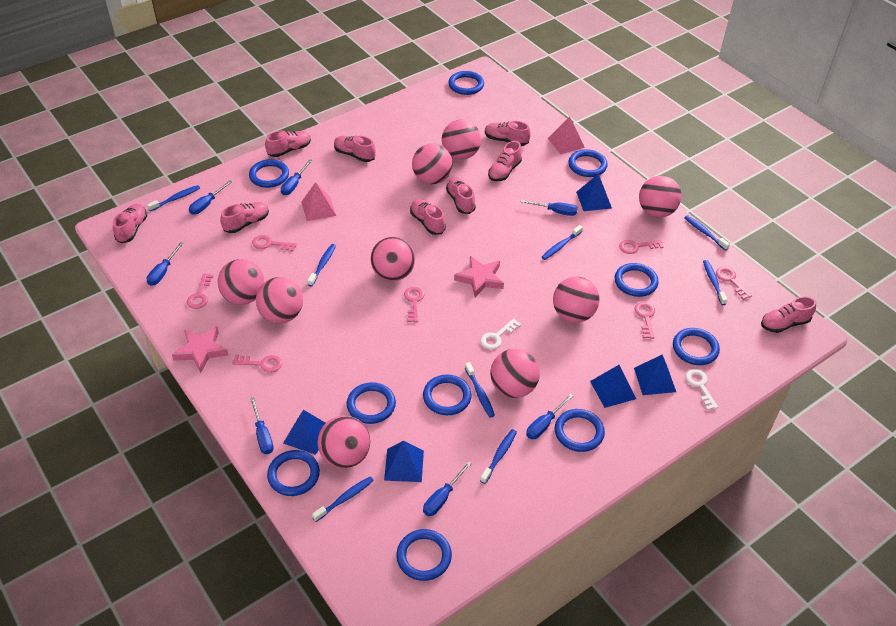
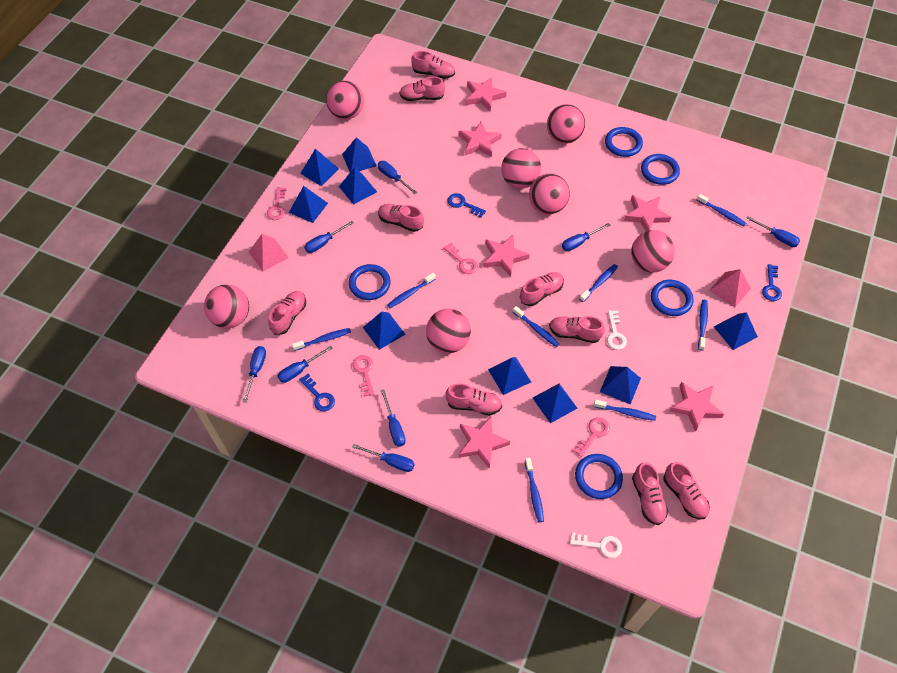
blue key: 0 -> 3
blue pyramid: 5 -> 9
blue ring: 10 -> 5
blue screwdriver: 7 -> 8
pink ball: 9 -> 7
pink key: 7 -> 4
pink star: 2 -> 6

